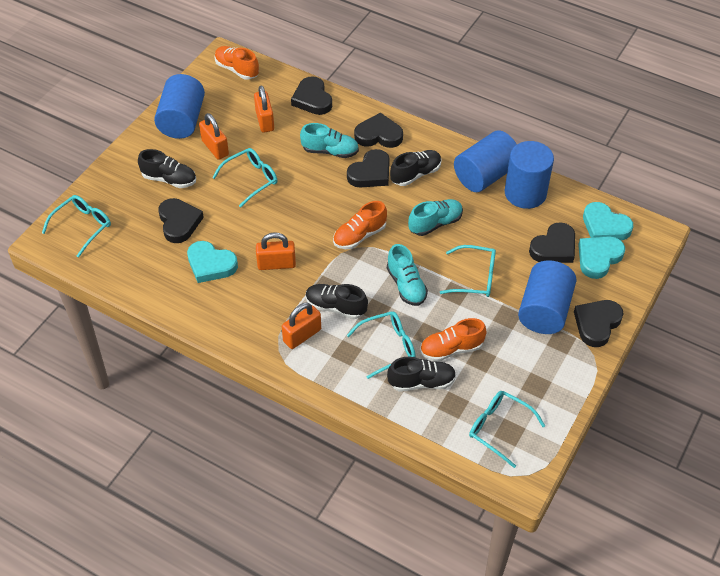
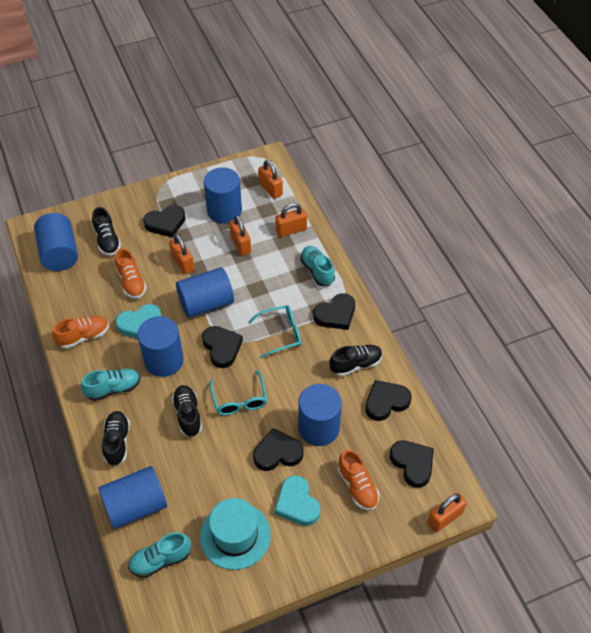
blue cylinder: 4 -> 6
orange padlock: 4 -> 5
turquoise glasses: 5 -> 2
turquoise hat: 0 -> 1
turquoise heart: 3 -> 2

